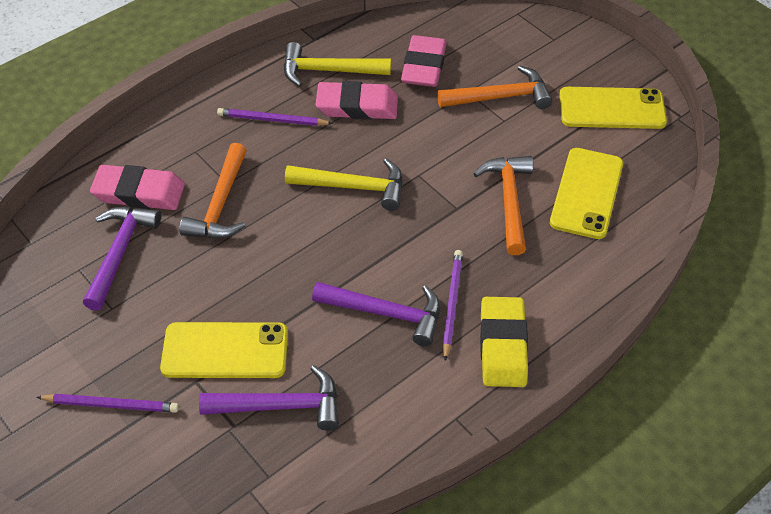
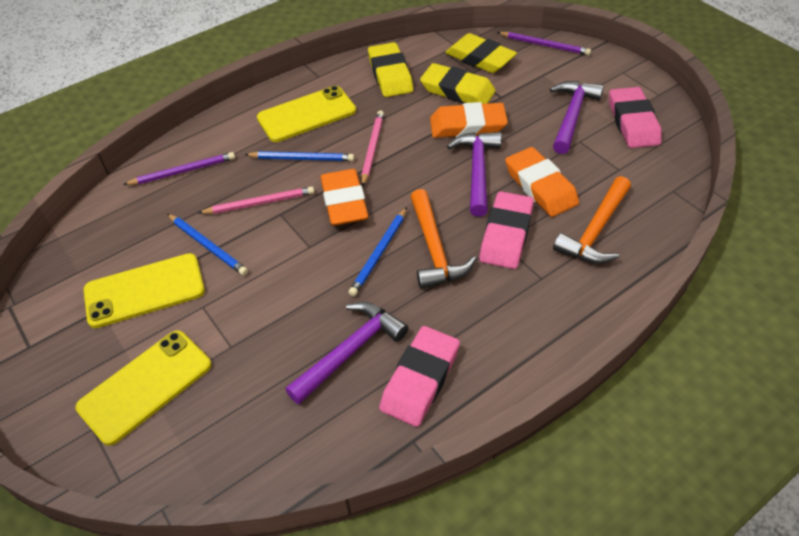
blue pencil: 0 -> 3
orange eraser: 0 -> 3
orange hammer: 3 -> 2
pink pencil: 0 -> 2
purple pencil: 3 -> 2
yellow eraser: 1 -> 3
yellow hammer: 2 -> 0

